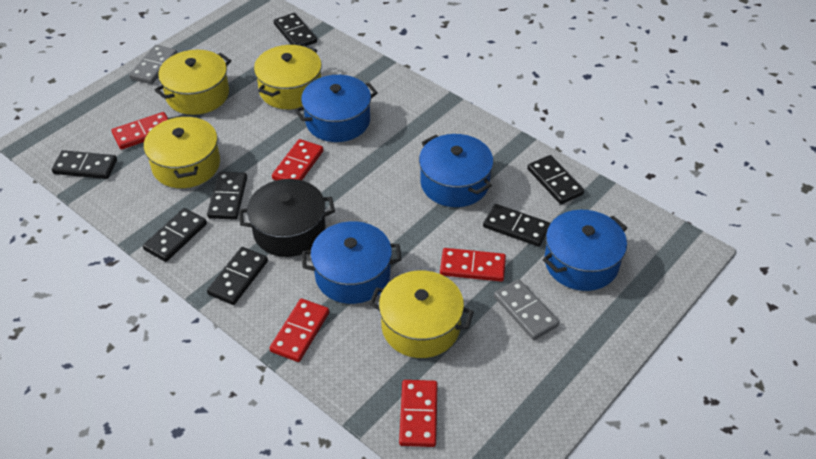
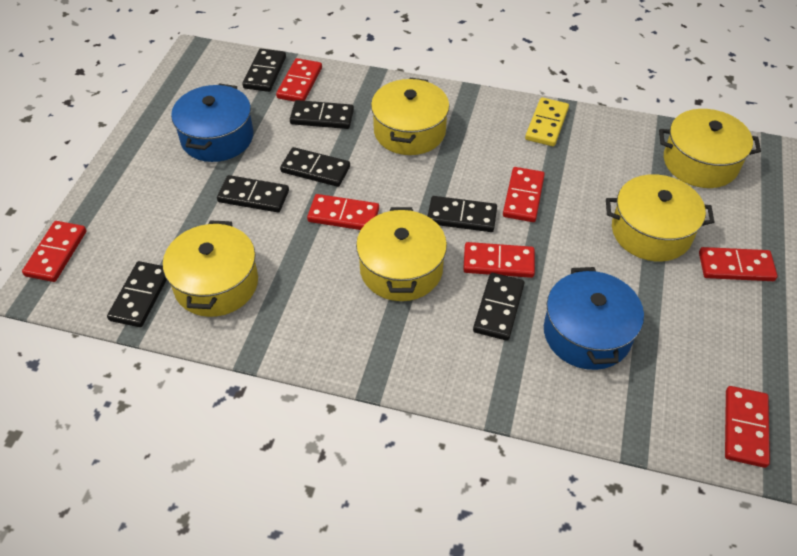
black pot: 1 -> 0
blue pot: 4 -> 2
grey domino: 2 -> 0
red domino: 5 -> 7
yellow domino: 0 -> 1
yellow pot: 4 -> 5

